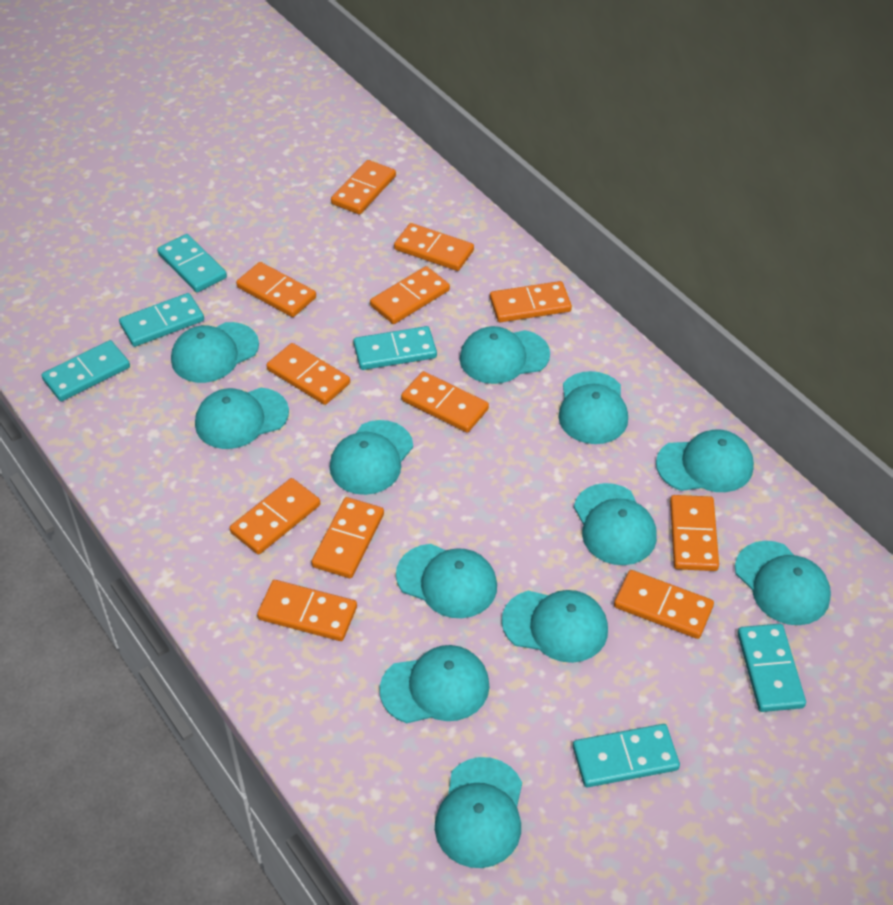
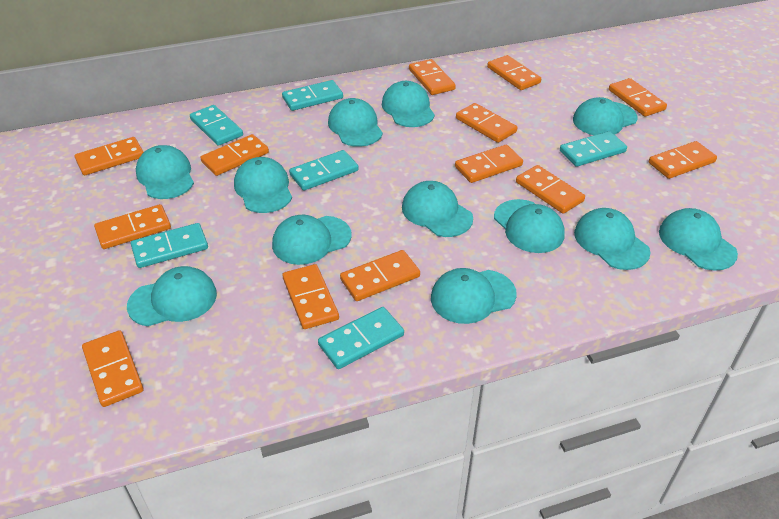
orange domino: 12 -> 13

